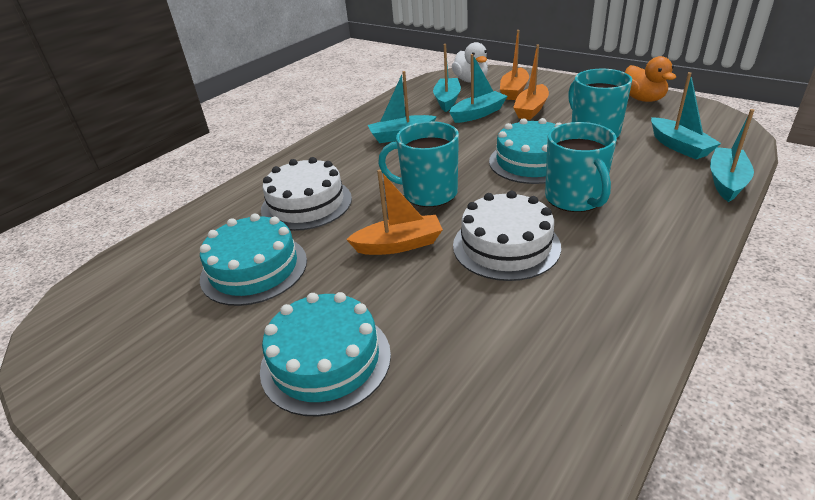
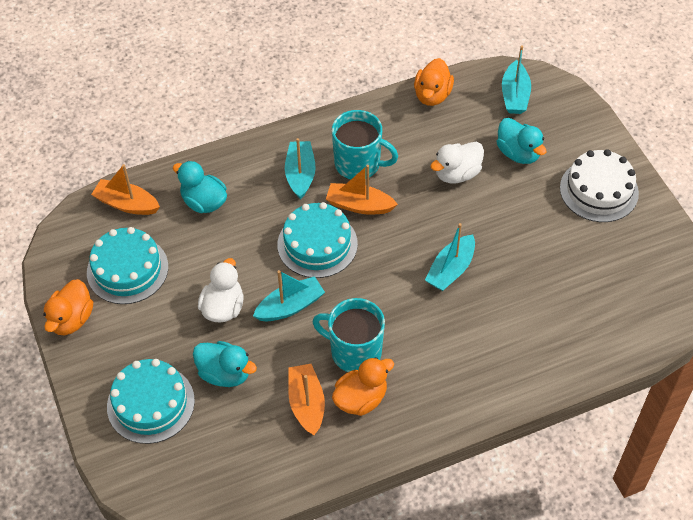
orange duck: 1 -> 3
turquoise boat: 5 -> 4
turquoise duck: 0 -> 3
turquoise mug: 3 -> 2
white cake: 2 -> 1
white duck: 1 -> 2

